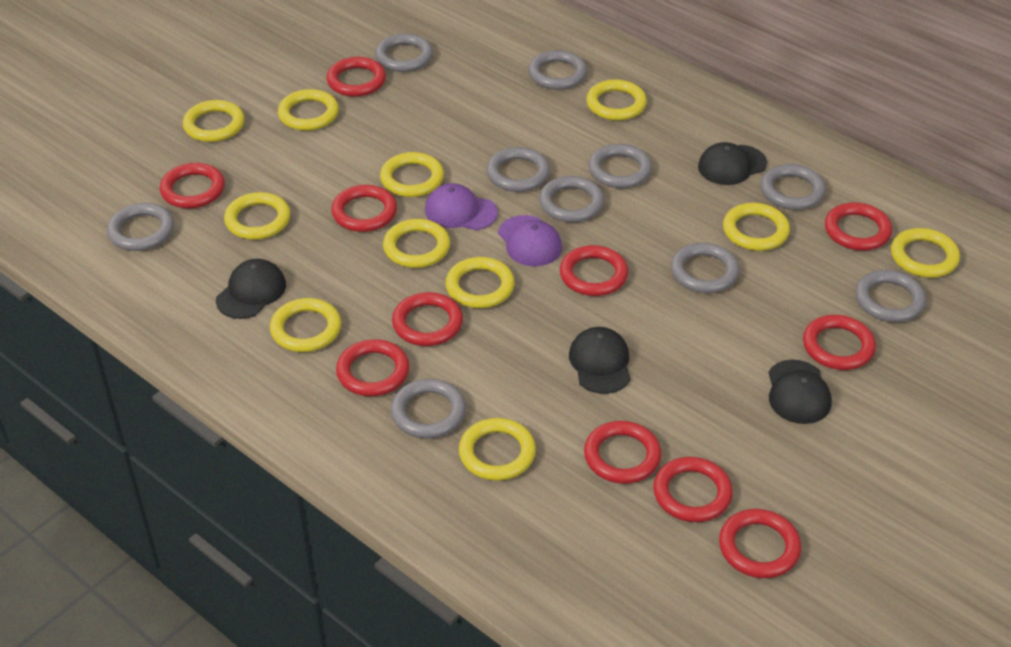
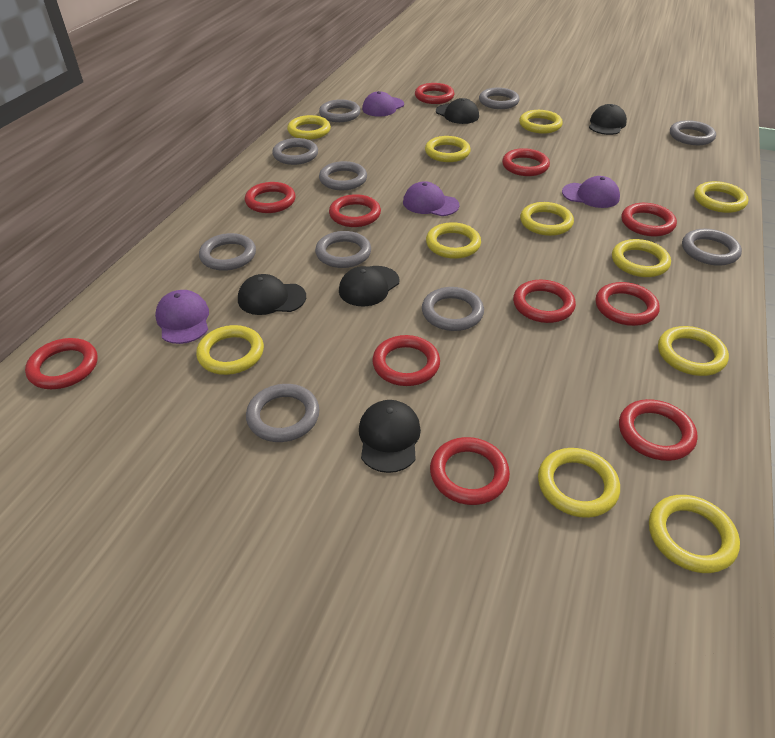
black cap: 4 -> 5
purple cap: 2 -> 4

